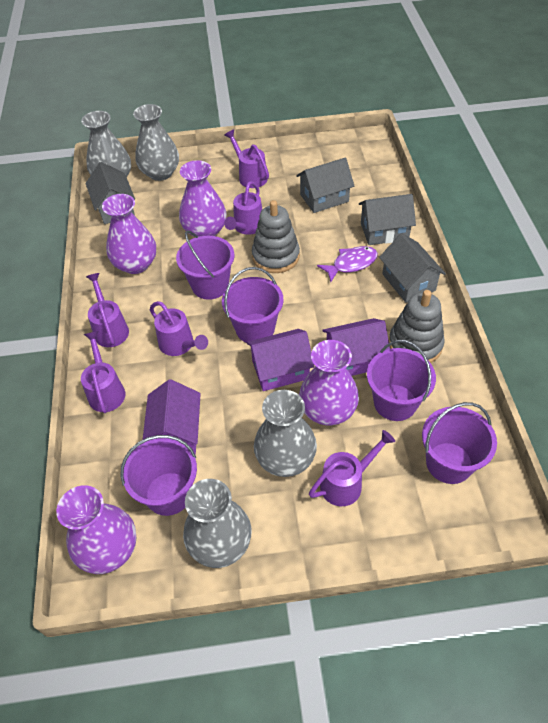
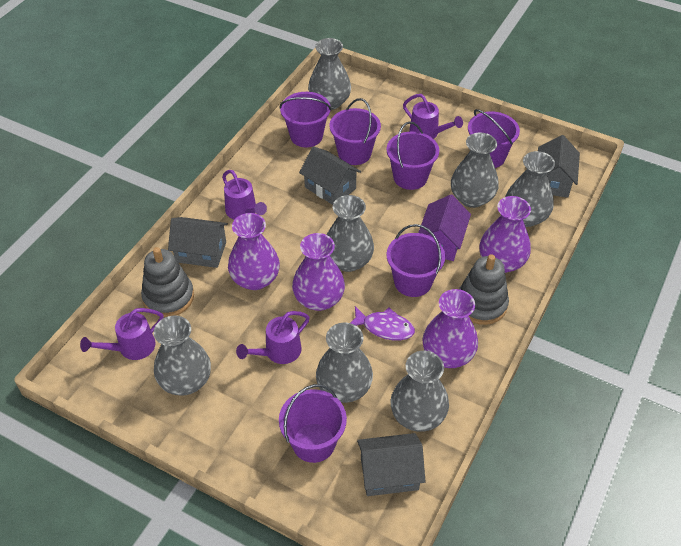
grey vase: 4 -> 7
purple bucket: 5 -> 6
purple house: 3 -> 1
purple watering can: 6 -> 4

